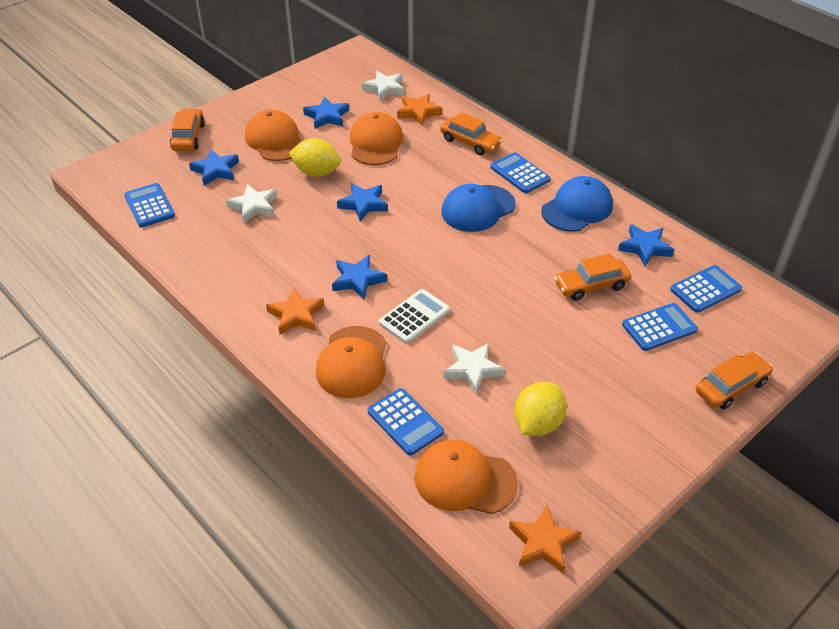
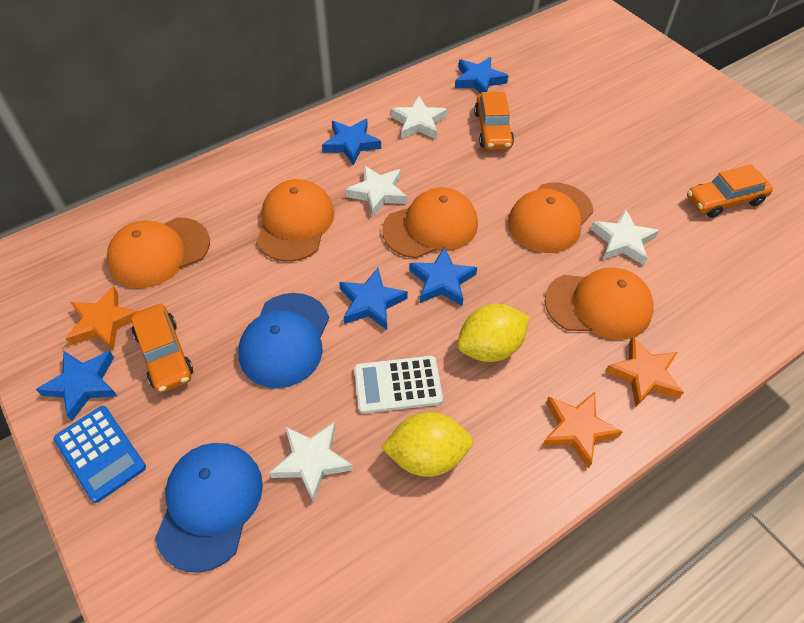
blue calculator: 5 -> 1
orange cap: 4 -> 5
orange car: 4 -> 3
white star: 3 -> 4

